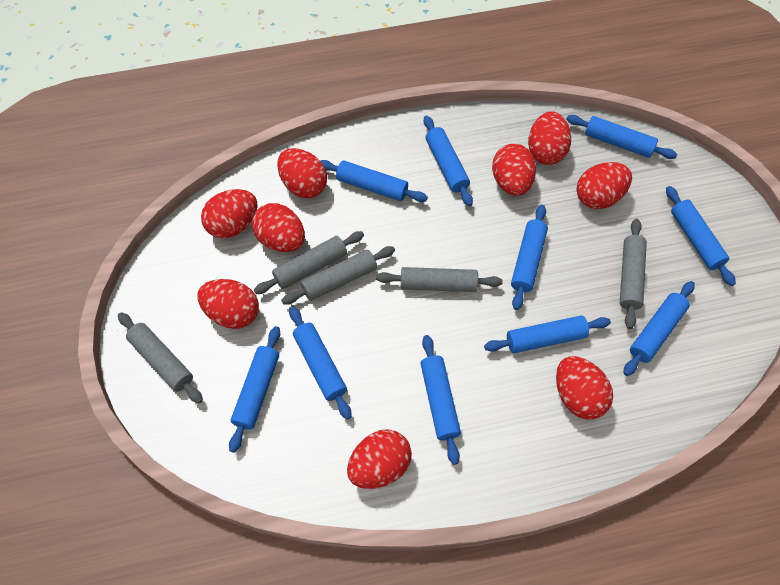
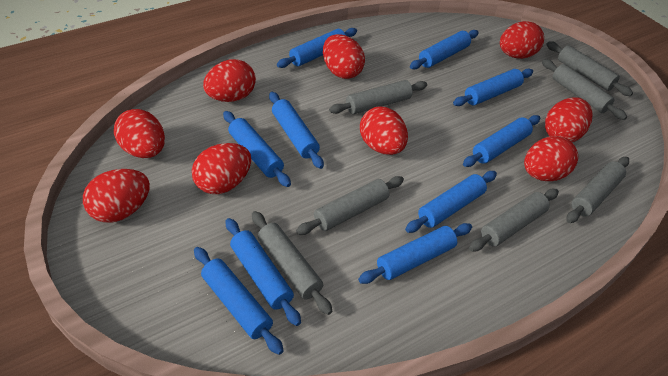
grey rolling pin: 5 -> 7

